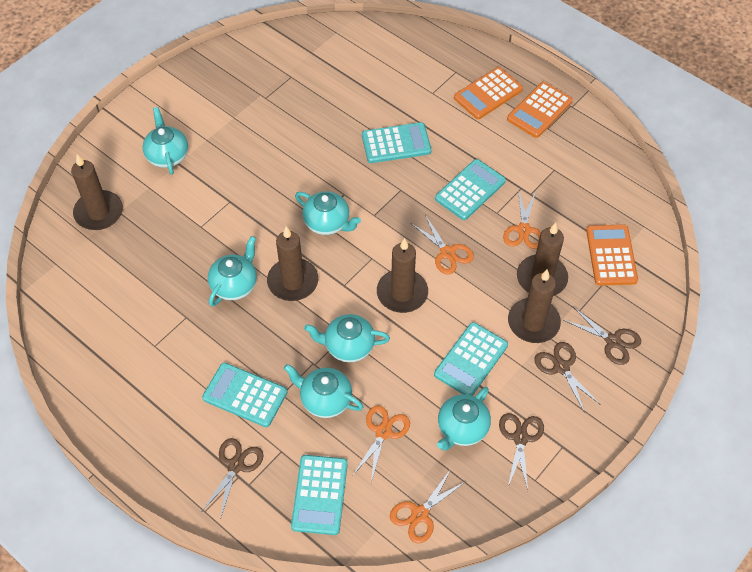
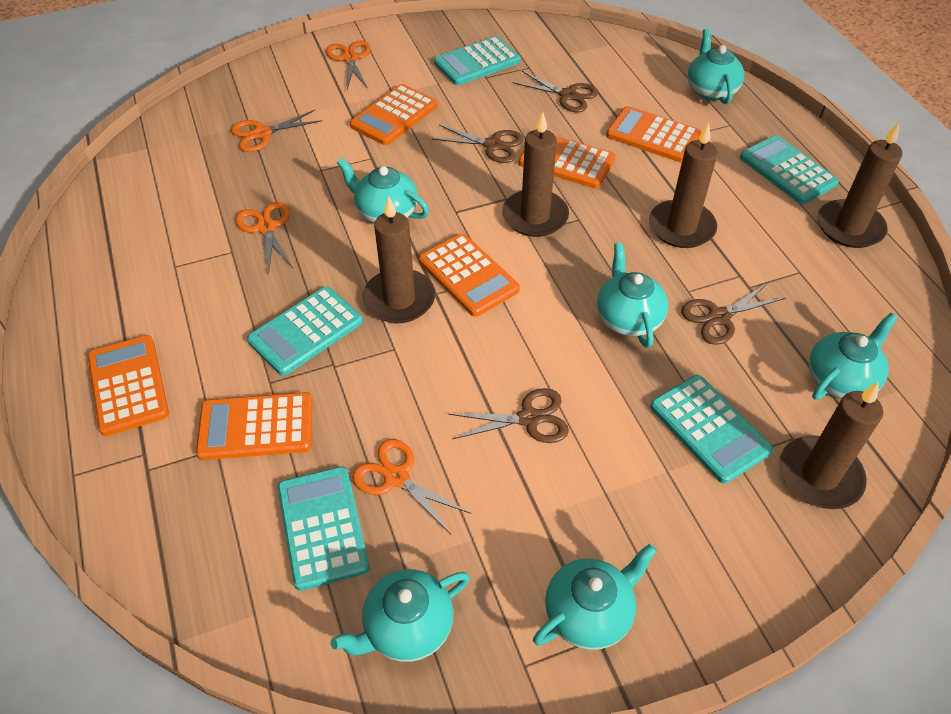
orange calculator: 3 -> 6

